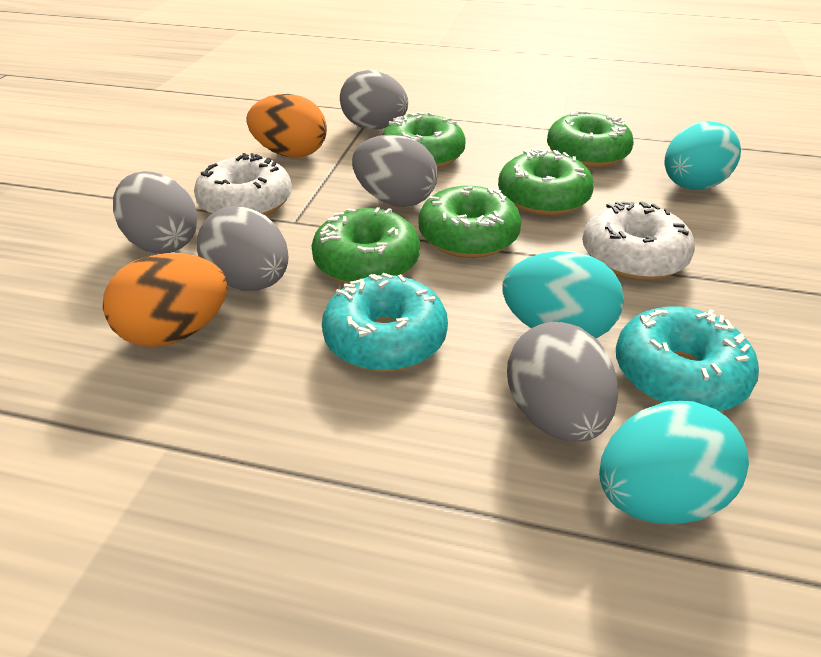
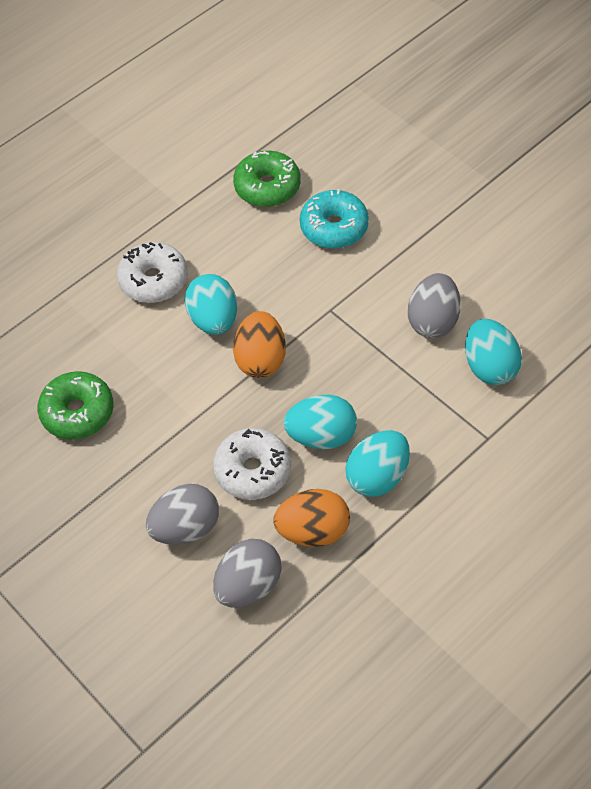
green donut: 5 -> 2
grey egg: 5 -> 3
turquoise donut: 2 -> 1
turquoise egg: 3 -> 4

